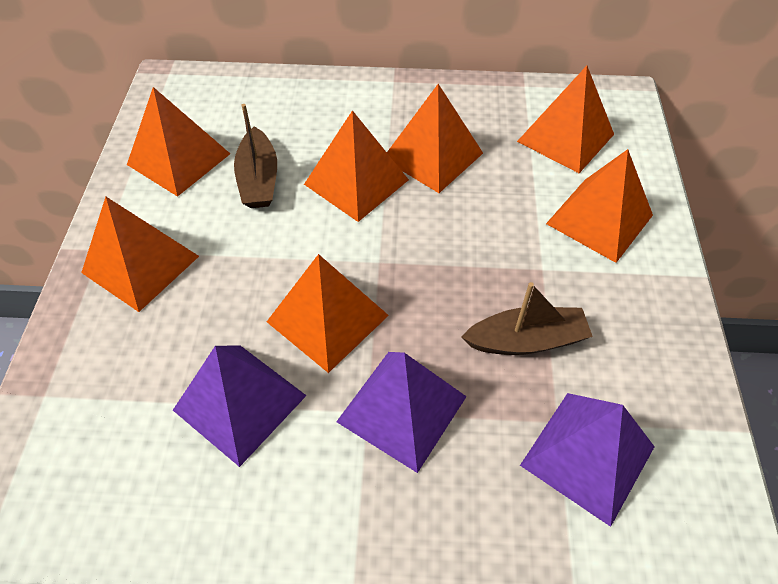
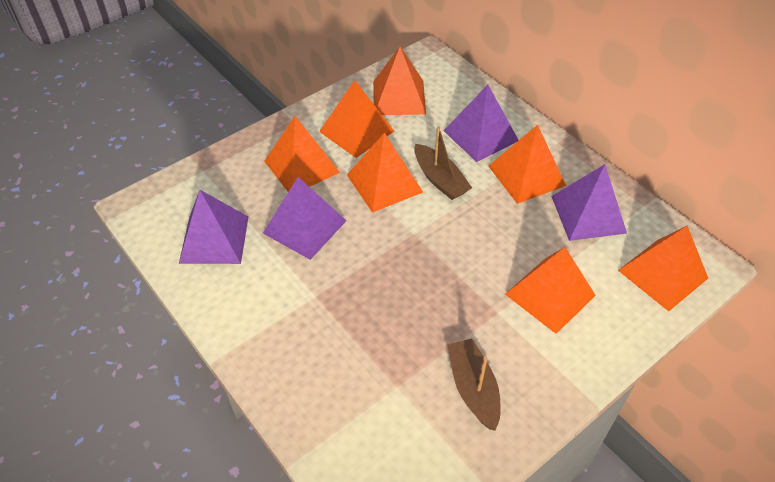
purple pyramid: 3 -> 4

